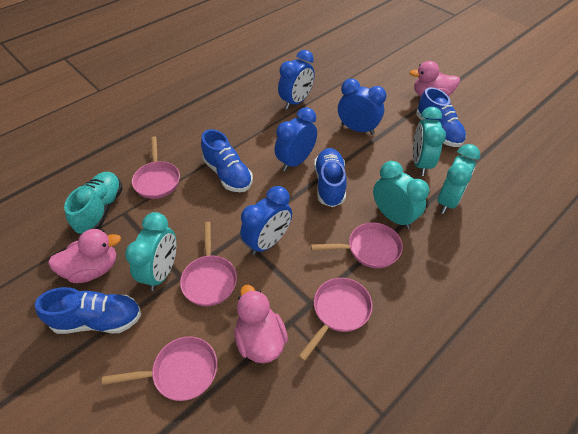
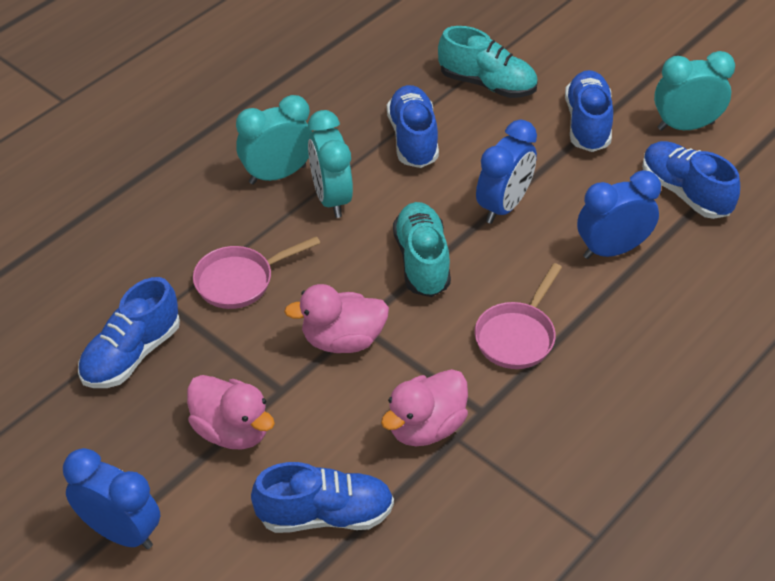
blue clock: 4 -> 3
blue shoe: 4 -> 5
pink pan: 5 -> 2
turquoise clock: 4 -> 3
turquoise shoe: 1 -> 2

